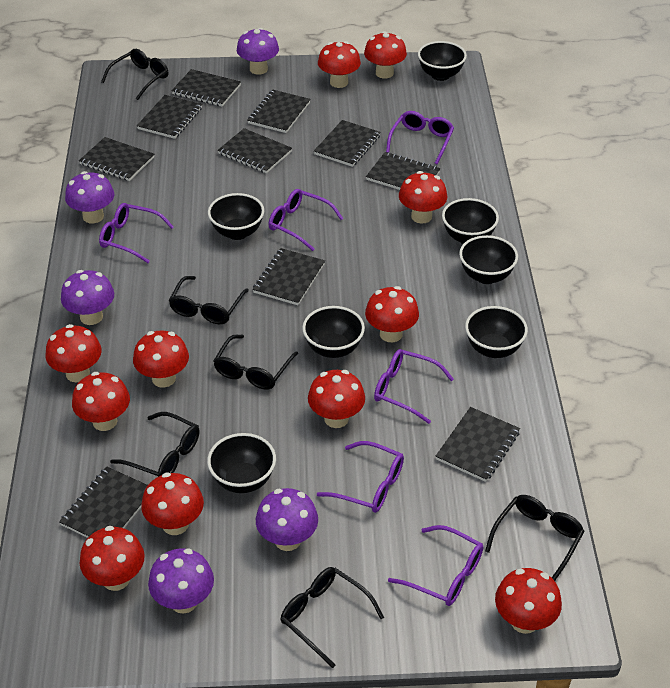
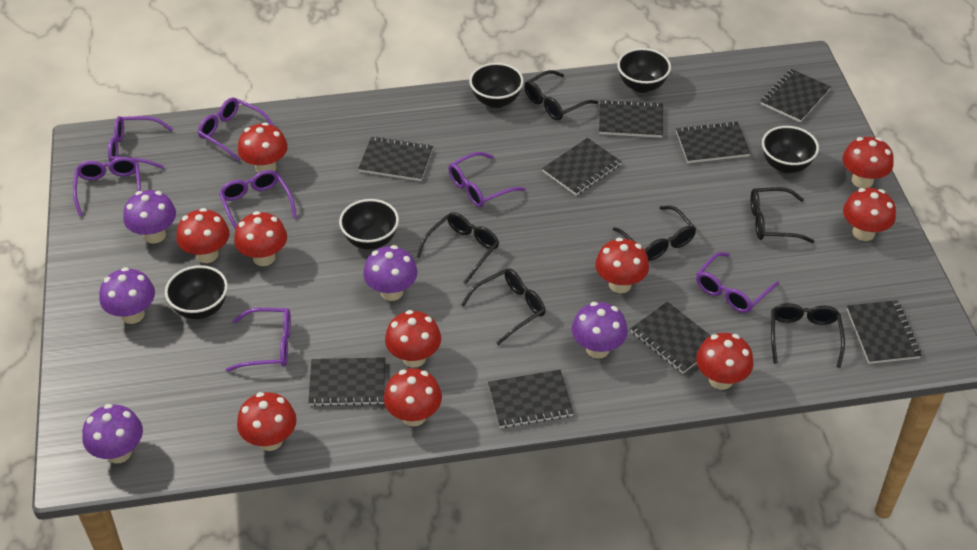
black bowl: 7 -> 5
black notebook: 10 -> 9
purple glasses: 6 -> 7
red mushroom: 11 -> 10

